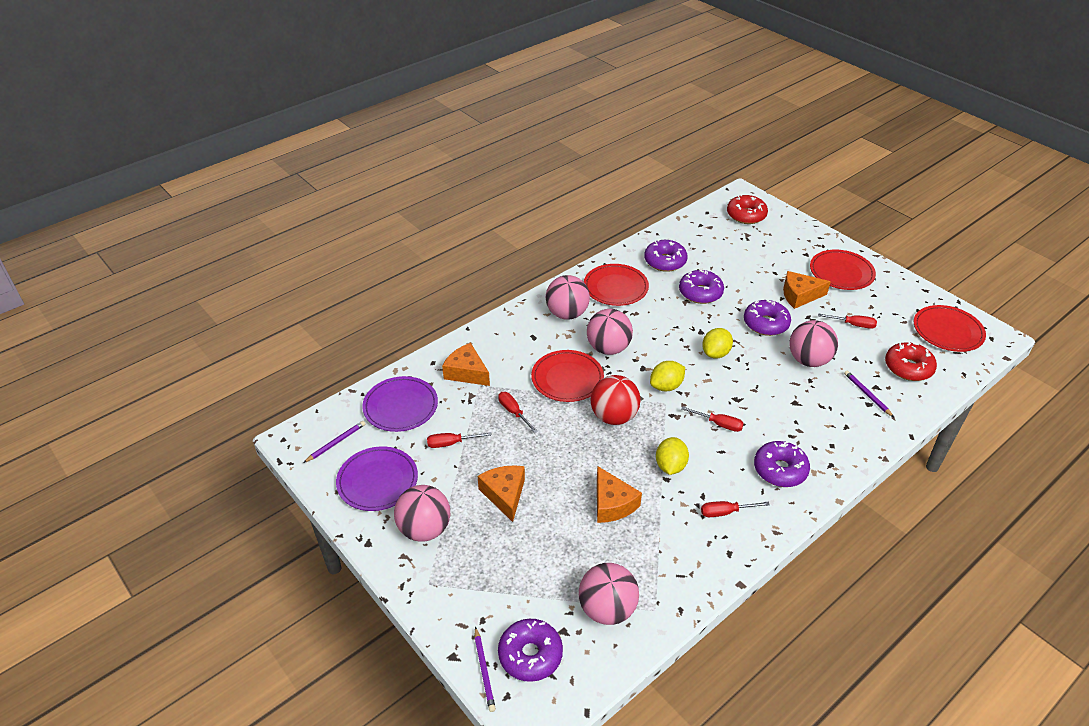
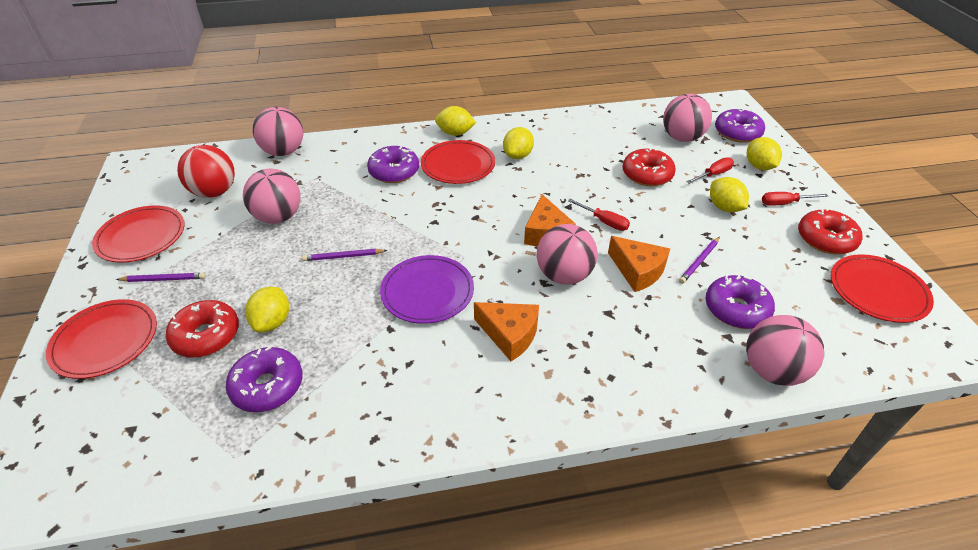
orange cheese: 4 -> 3
purple donut: 5 -> 4
purple plate: 2 -> 1
red donut: 2 -> 3
red screwdriver: 5 -> 3
yellow lemon: 3 -> 5

